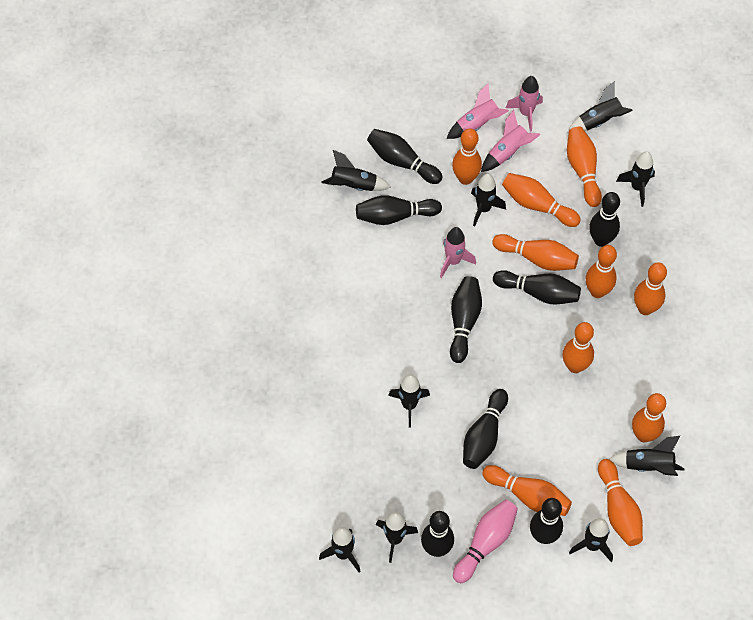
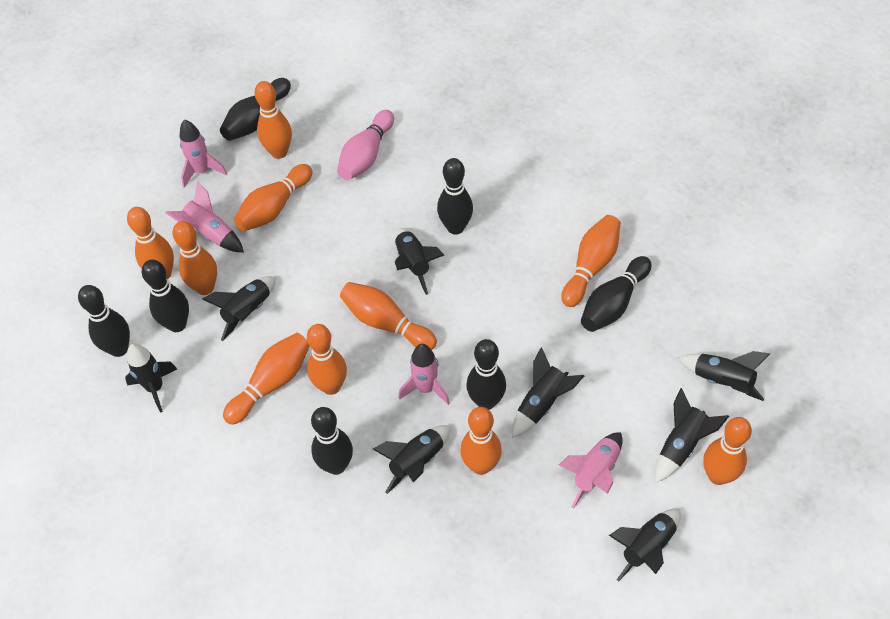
black bowling pin: 8 -> 7
black rocket: 9 -> 8

